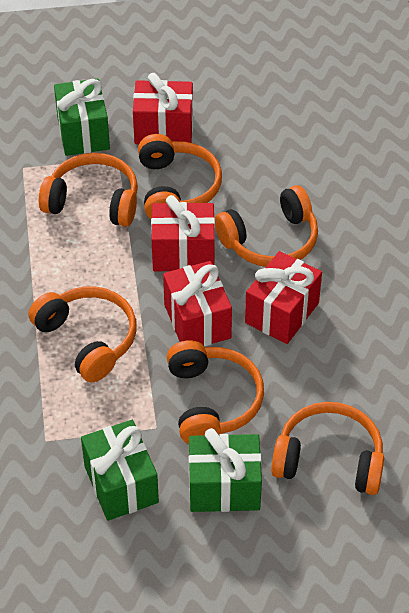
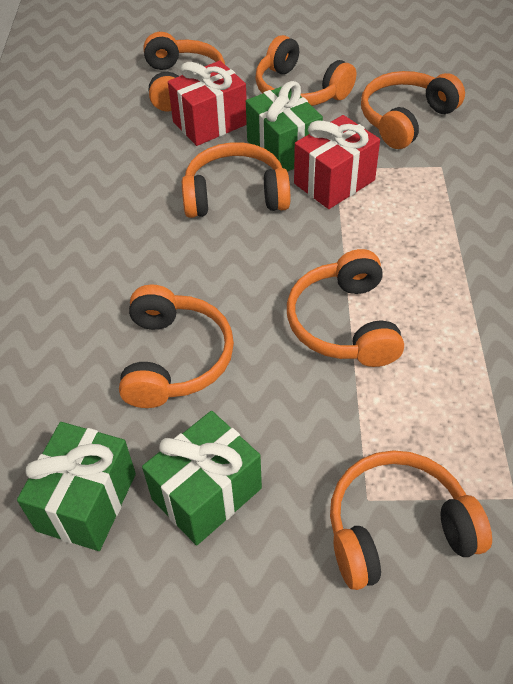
orange headphones: 6 -> 7
red gift: 4 -> 2

